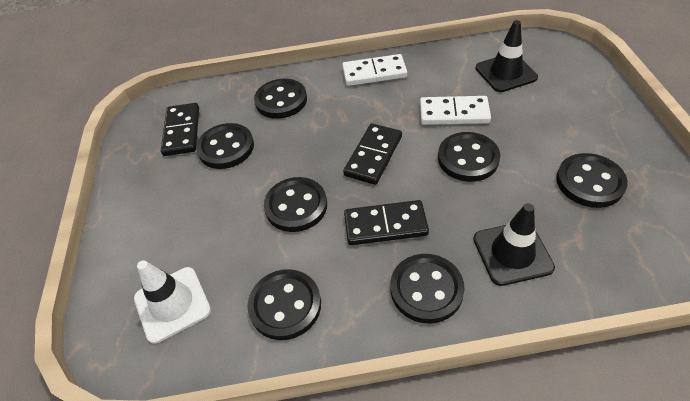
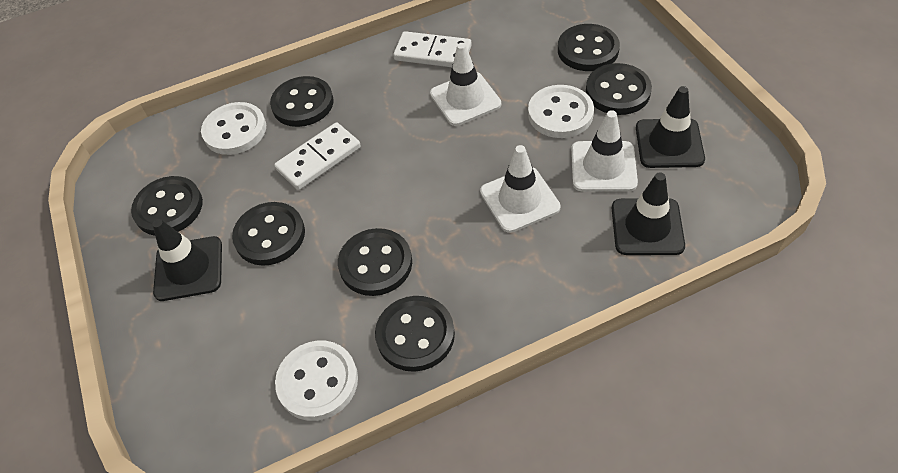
black domino: 3 -> 0
black traffic cone: 2 -> 3
white button: 0 -> 3
white traffic cone: 1 -> 3

